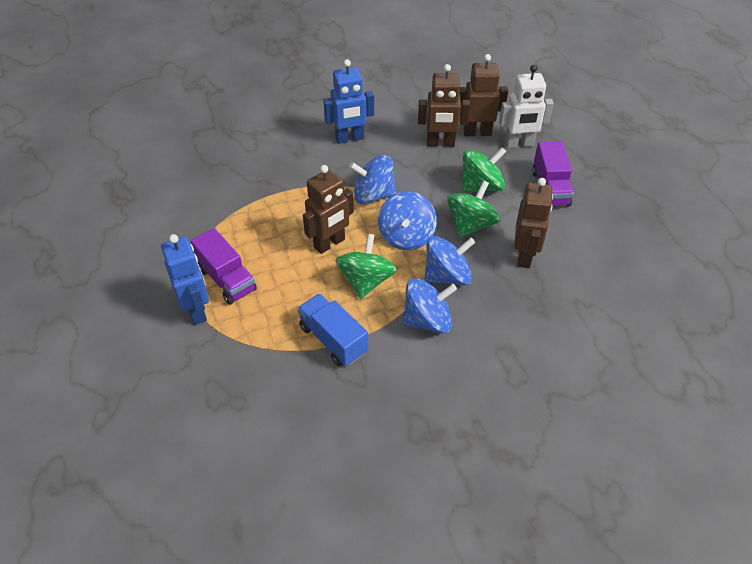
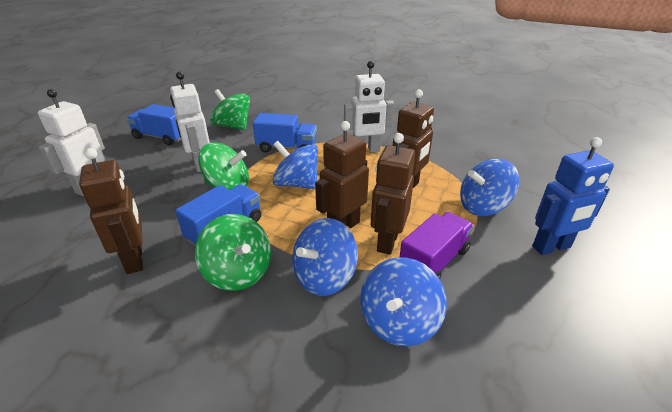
blue robot: 2 -> 1
blue truck: 1 -> 3
purple truck: 2 -> 1
white robot: 1 -> 3

